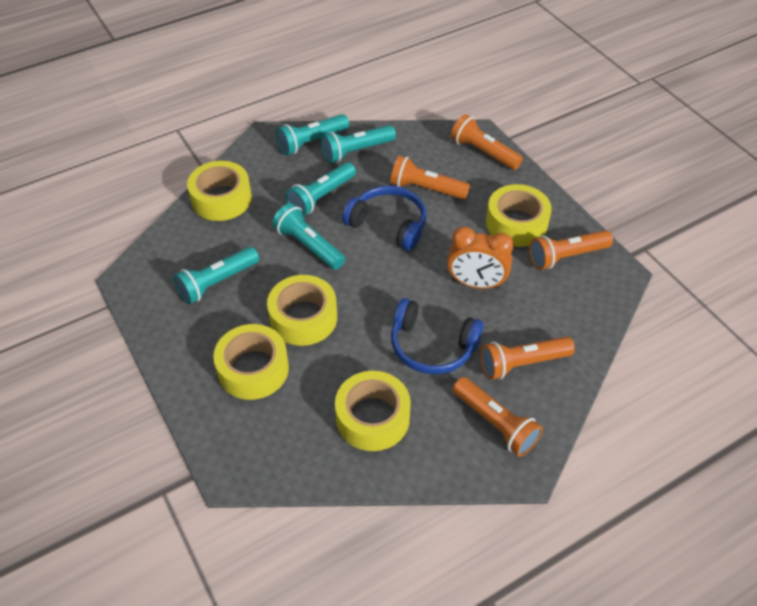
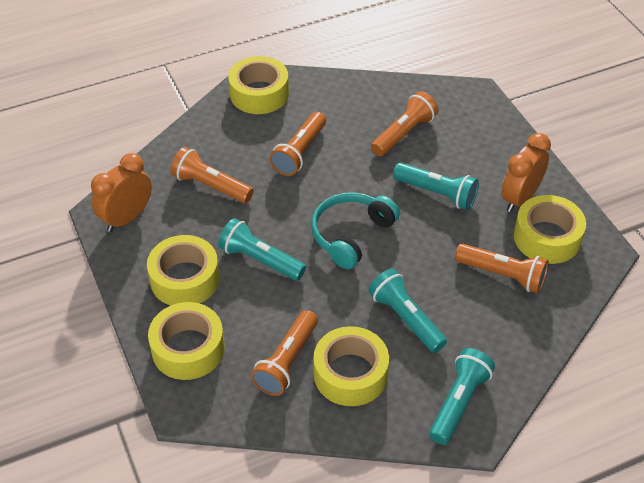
blue headphones: 2 -> 0
orange clock: 1 -> 2
turquoise flashlight: 5 -> 4
turquoise headphones: 0 -> 1

